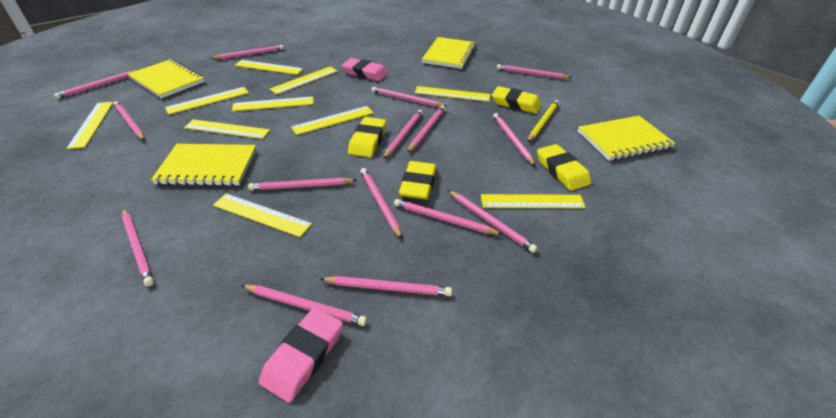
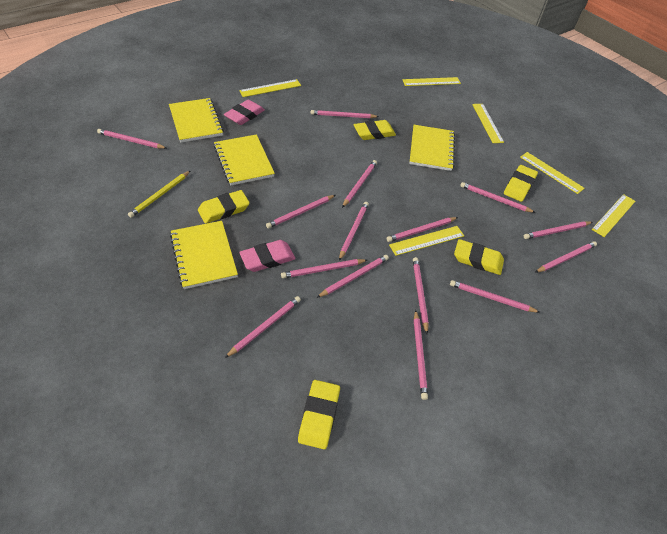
yellow eraser: 4 -> 5
yellow ruler: 10 -> 6

